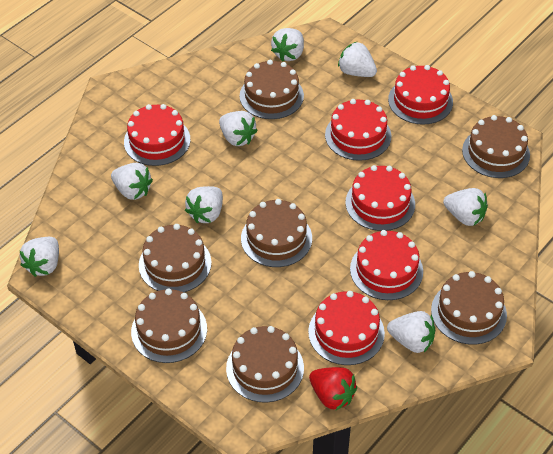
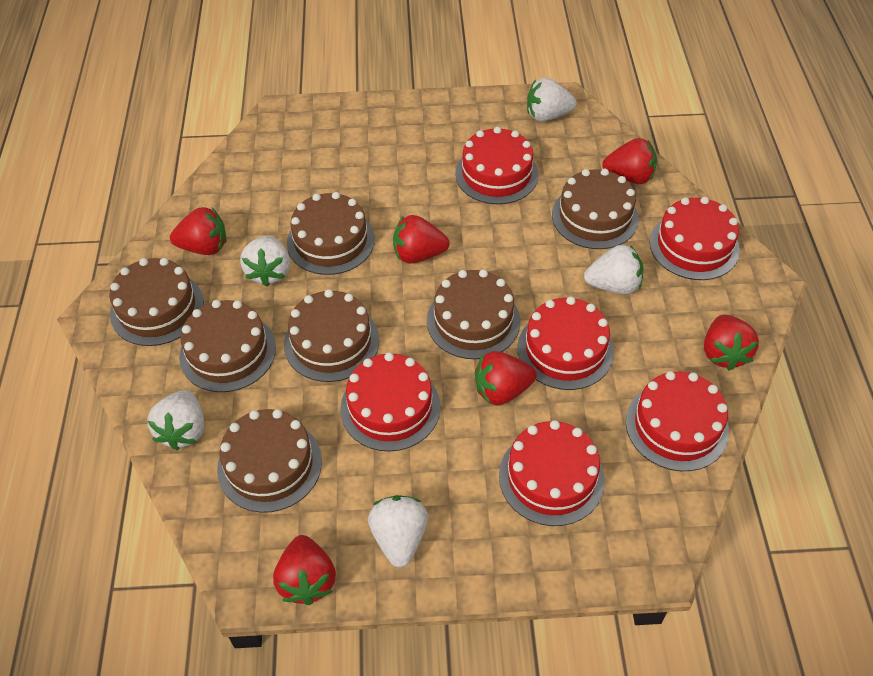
red strawberry: 1 -> 6
white strawberry: 8 -> 5

